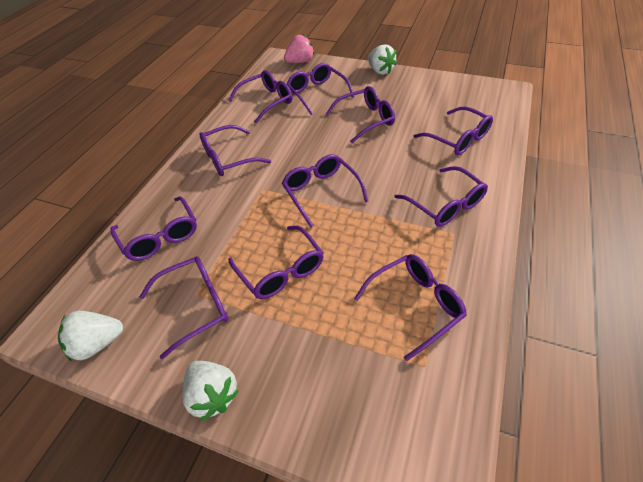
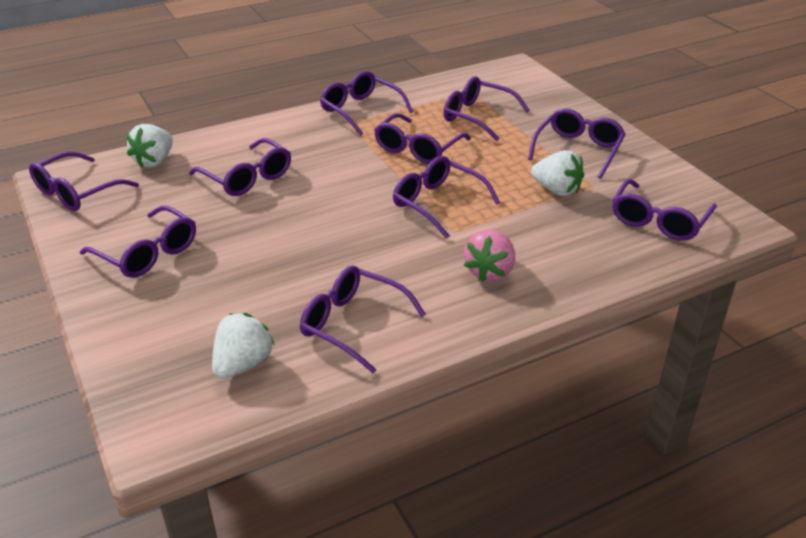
purple glasses: 11 -> 10

